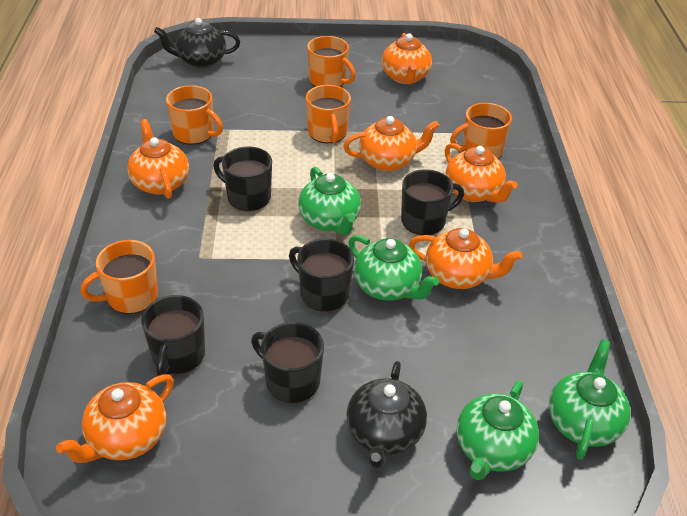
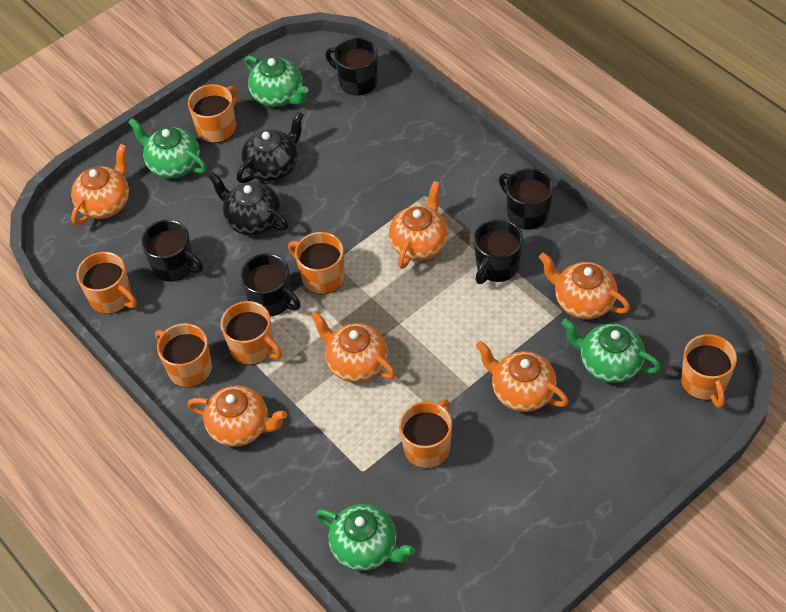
orange mug: 5 -> 7

